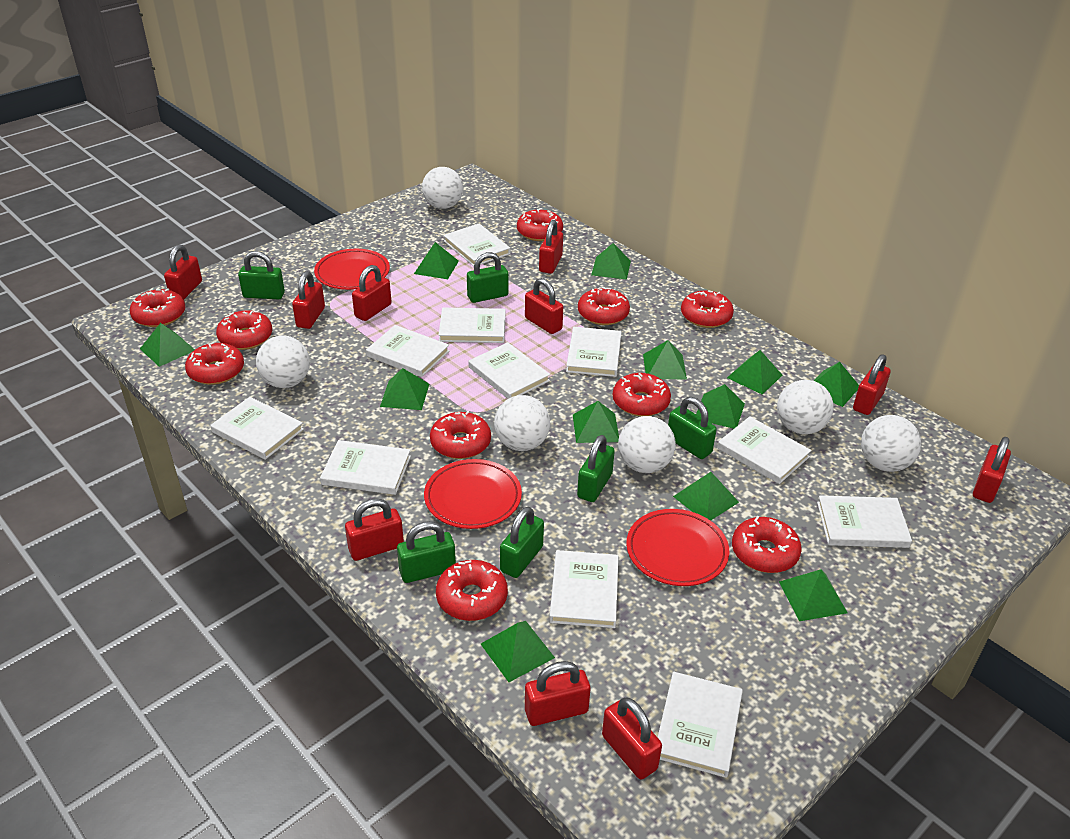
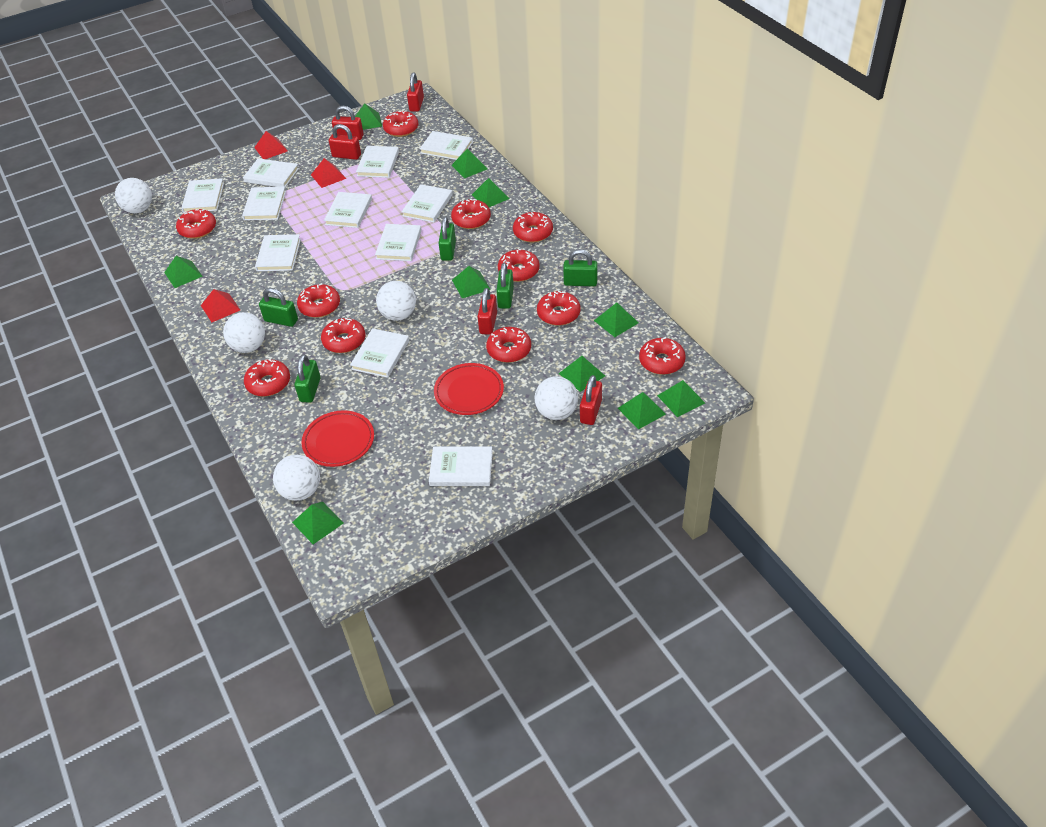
green padlock: 6 -> 5
green pyramid: 12 -> 10
red donut: 10 -> 11
red padlock: 10 -> 5
red plate: 3 -> 2
red pyramid: 0 -> 3
white ball: 6 -> 5

